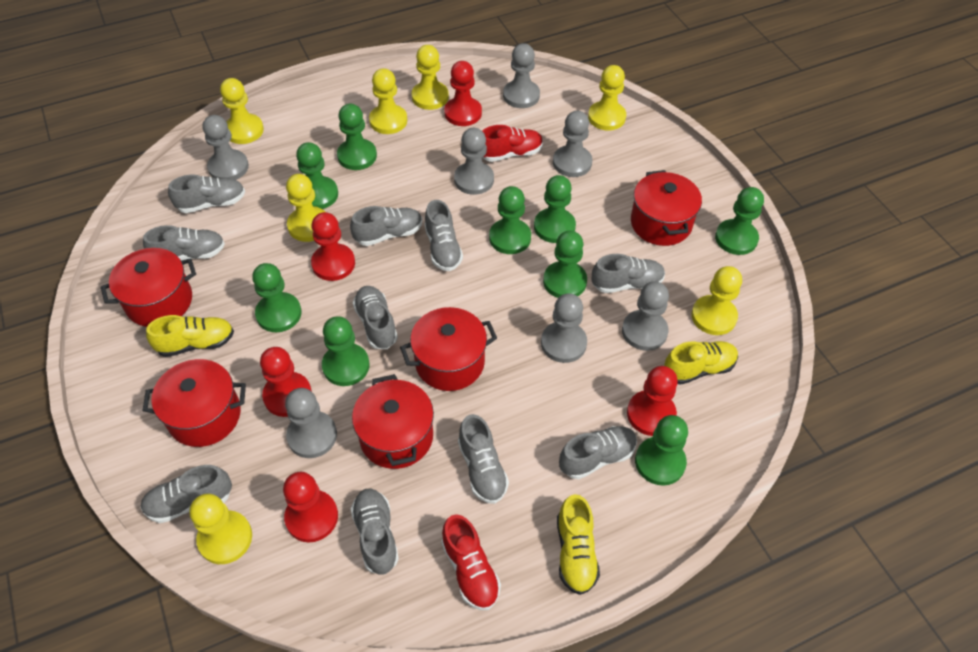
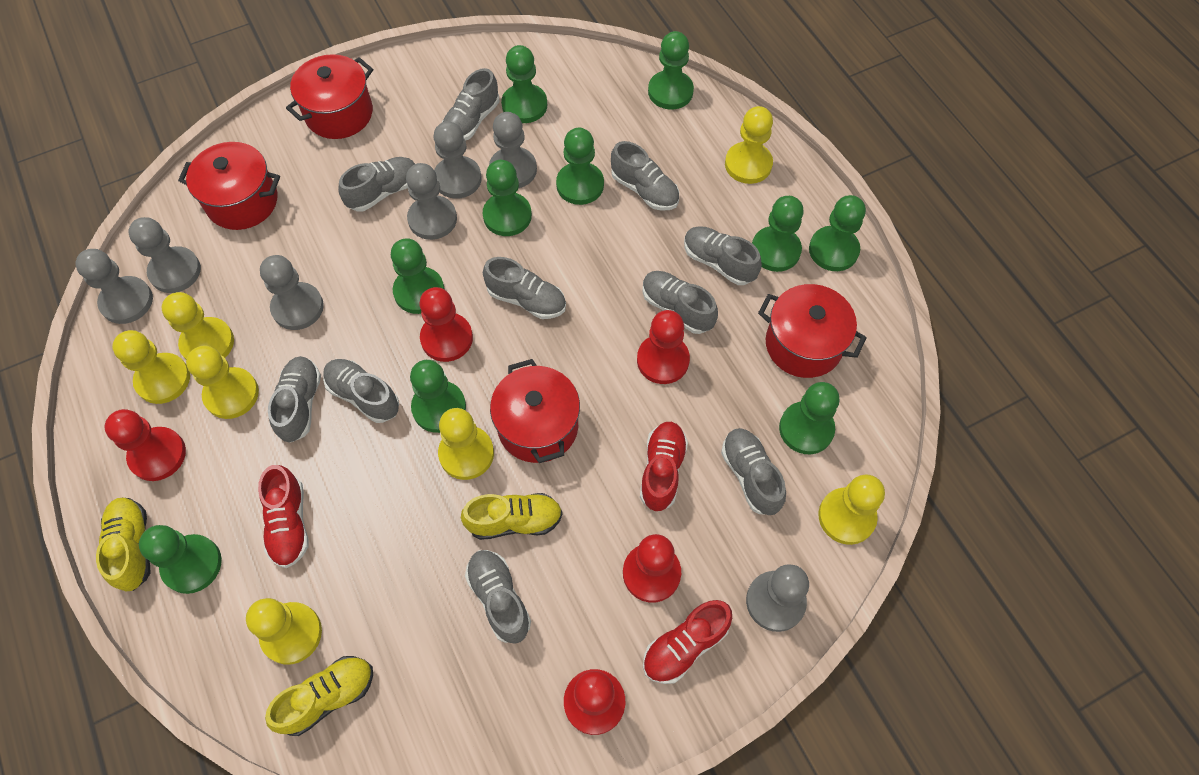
green pawn: 9 -> 10
red pot: 5 -> 4
red shoe: 2 -> 3

